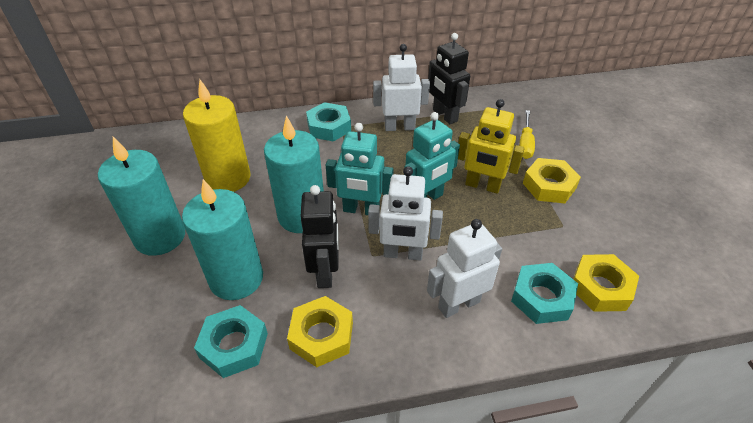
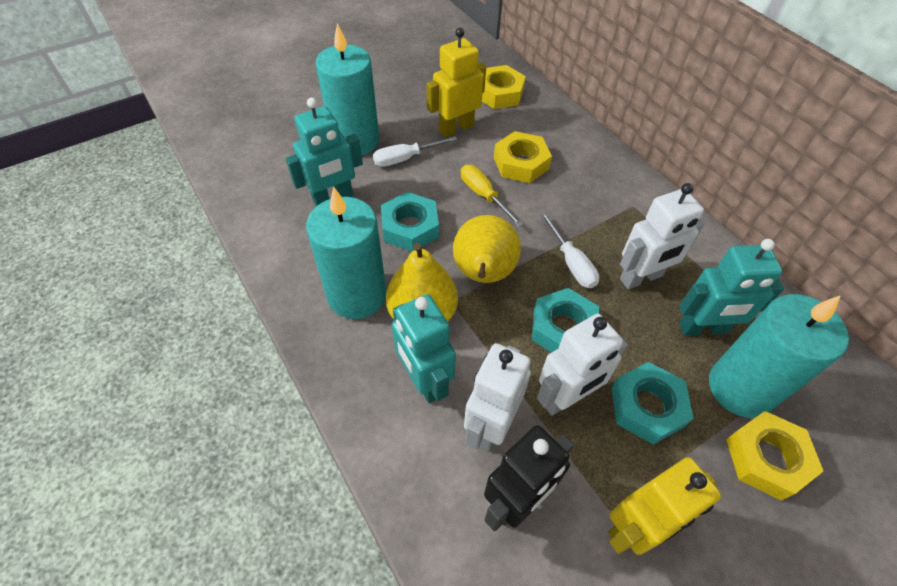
black robot: 2 -> 1
turquoise robot: 2 -> 3
white screwdriver: 0 -> 2
yellow candle: 1 -> 0
yellow pear: 0 -> 2
yellow robot: 1 -> 2

